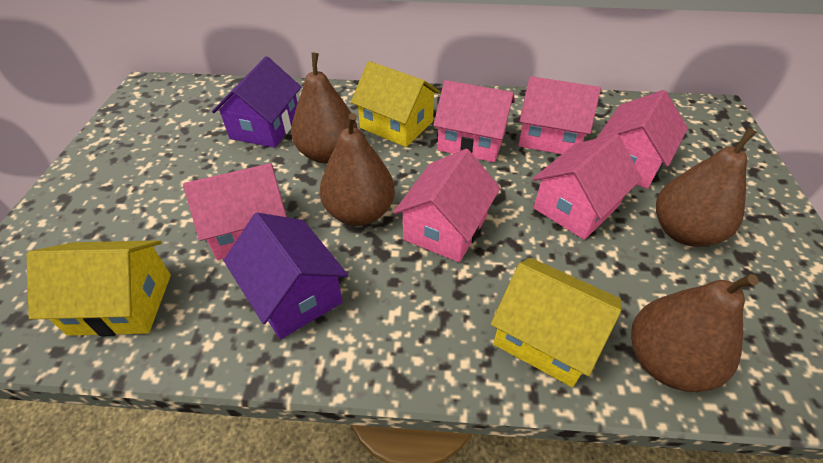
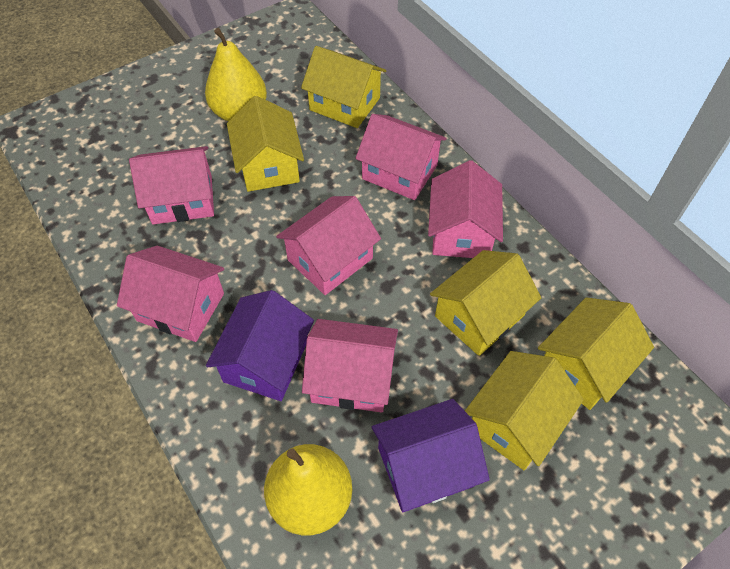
brown pear: 4 -> 0
yellow house: 3 -> 5
yellow pear: 0 -> 2

